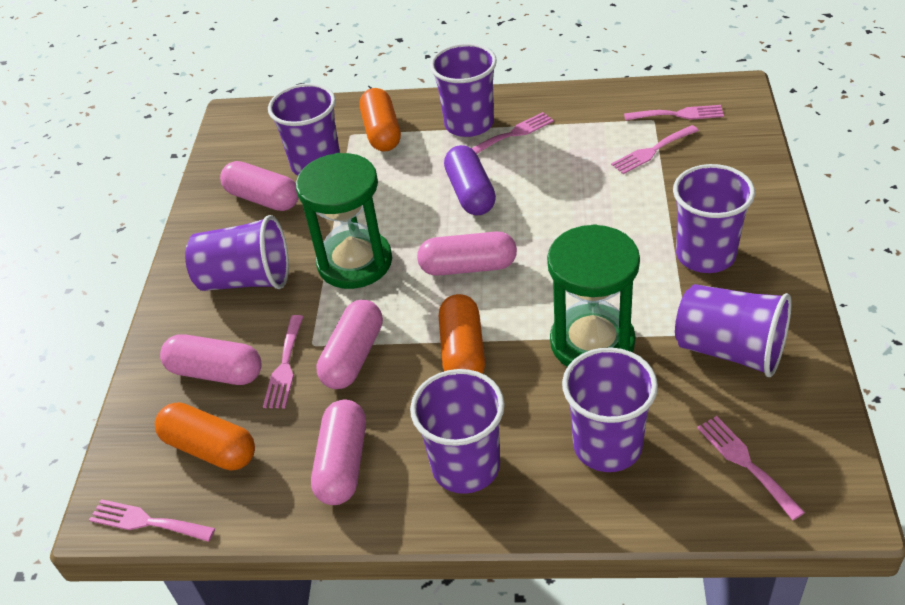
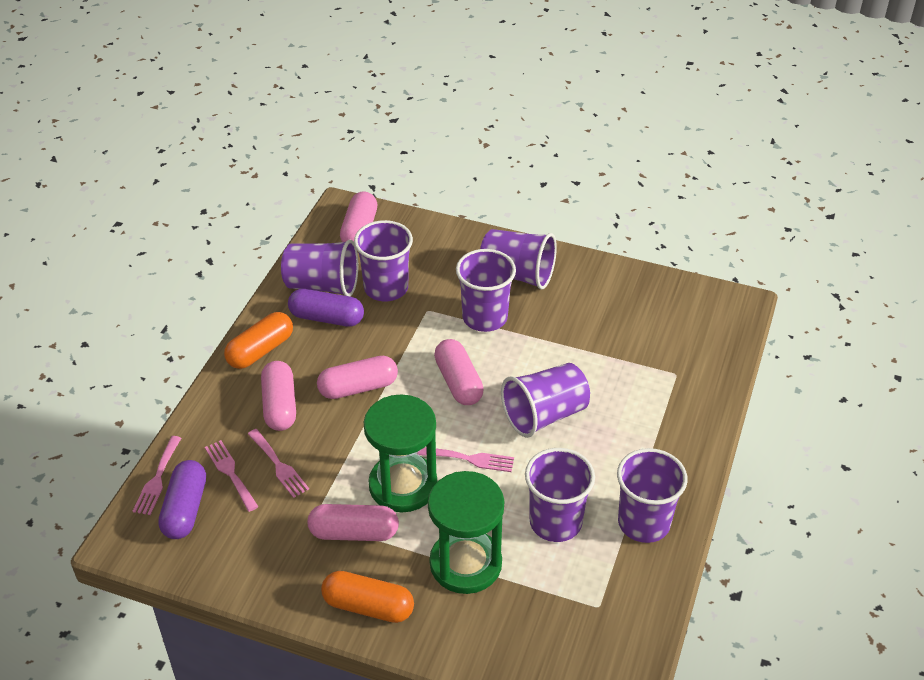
orange capsule: 3 -> 2
pink fork: 6 -> 4
purple capsule: 1 -> 2

